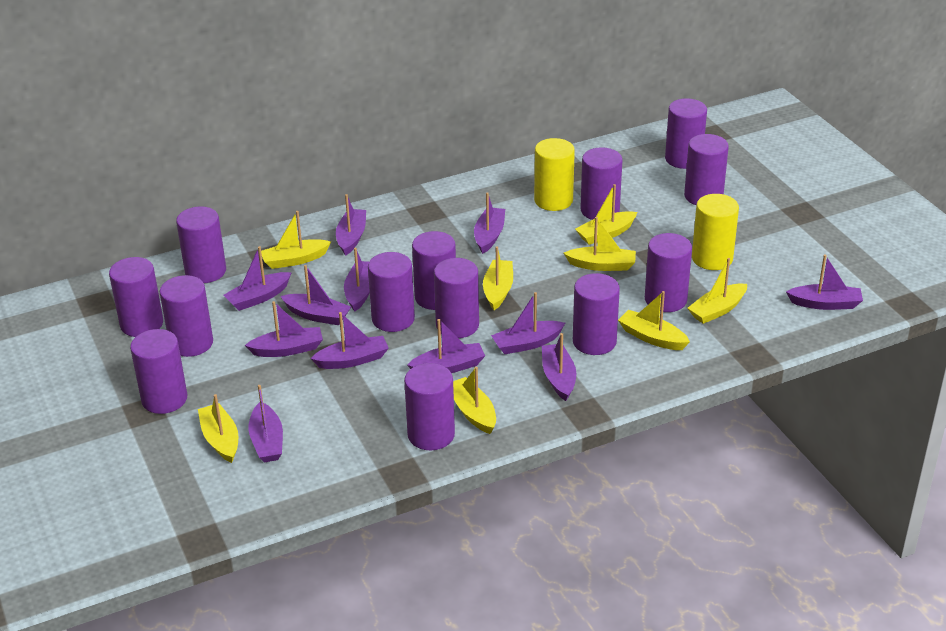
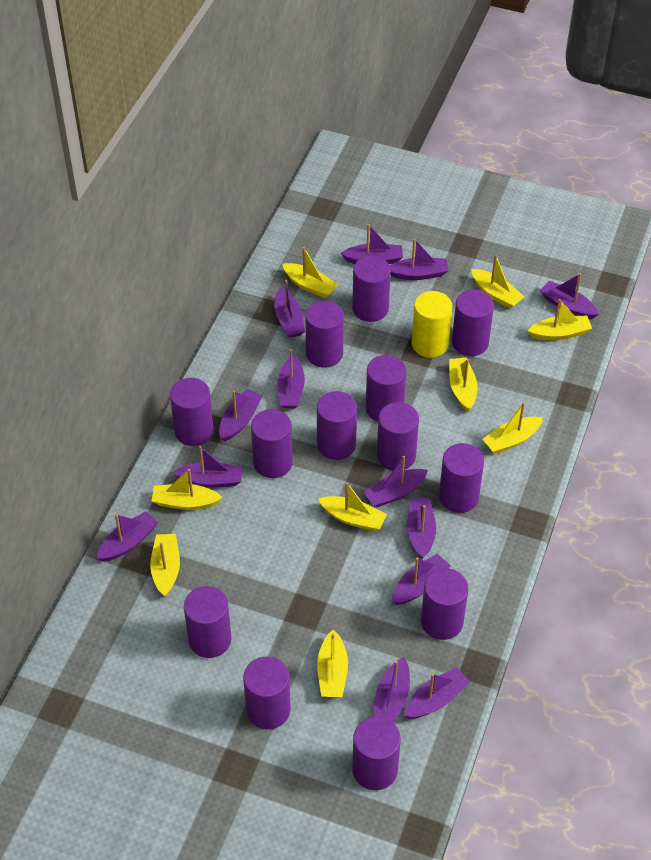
purple boat: 12 -> 13
yellow boat: 8 -> 9
yellow cylinder: 2 -> 1

